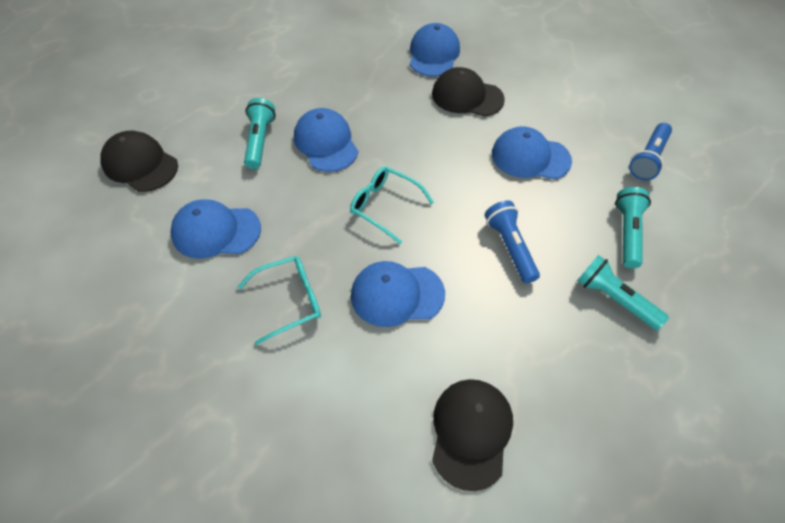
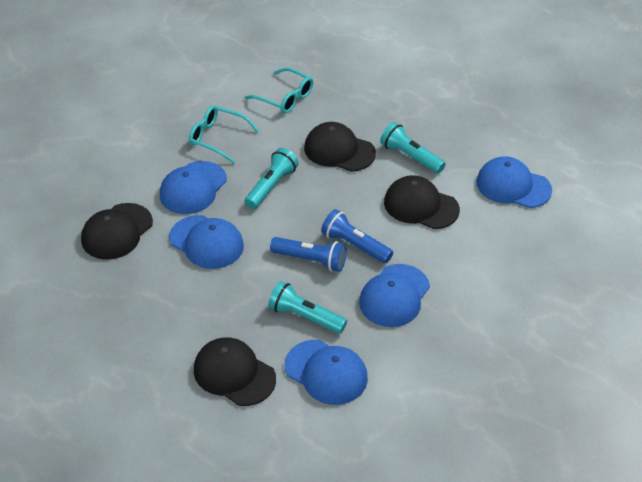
black cap: 3 -> 4

